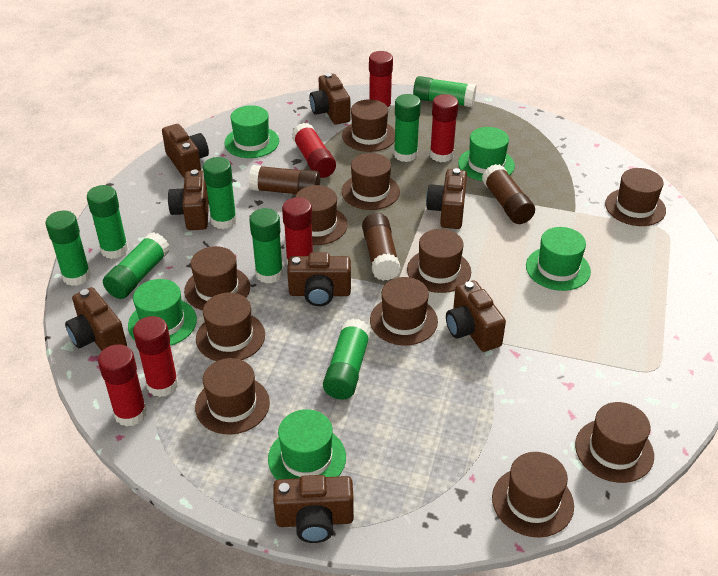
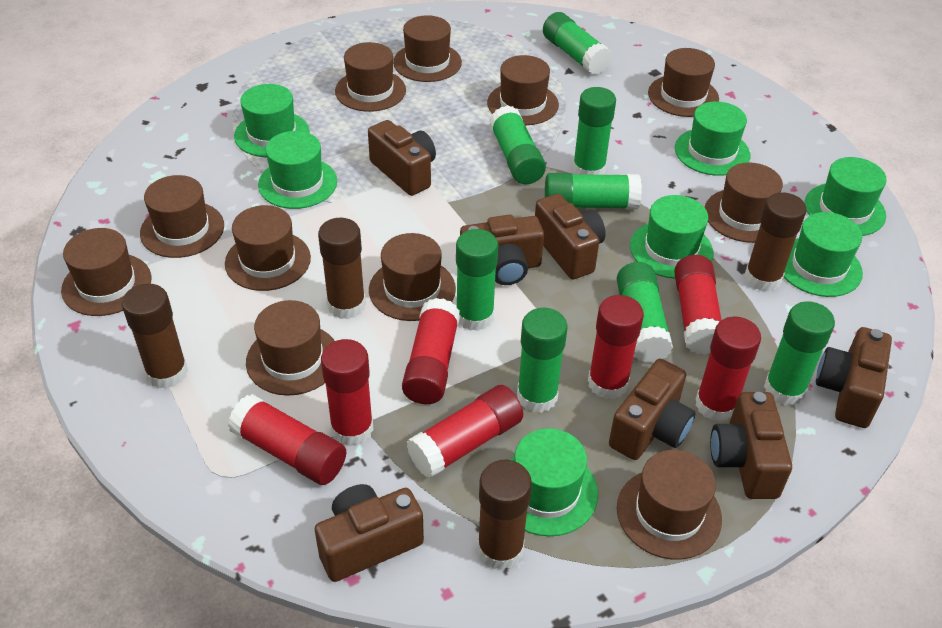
brown camera: 8 -> 7
brown glue stick: 3 -> 4
green hat: 5 -> 7
red glue stick: 6 -> 7

